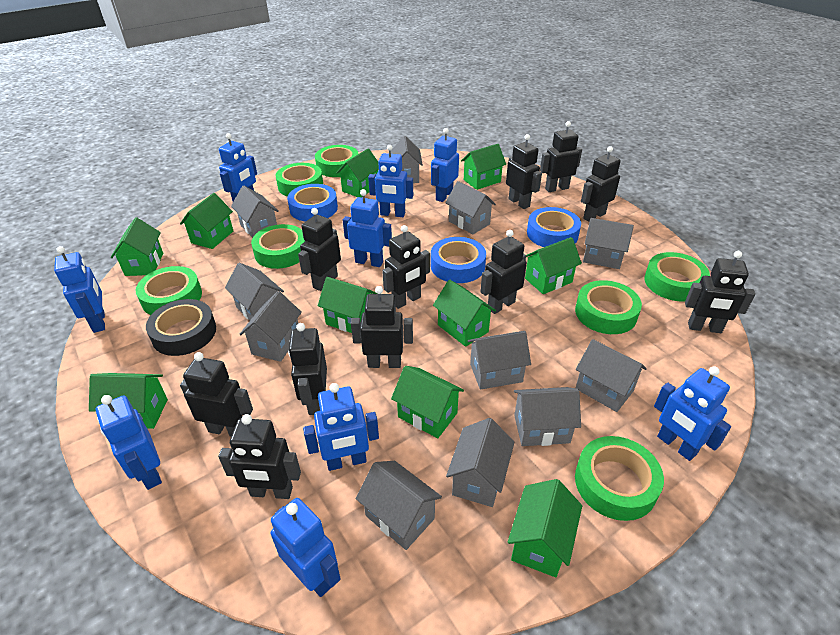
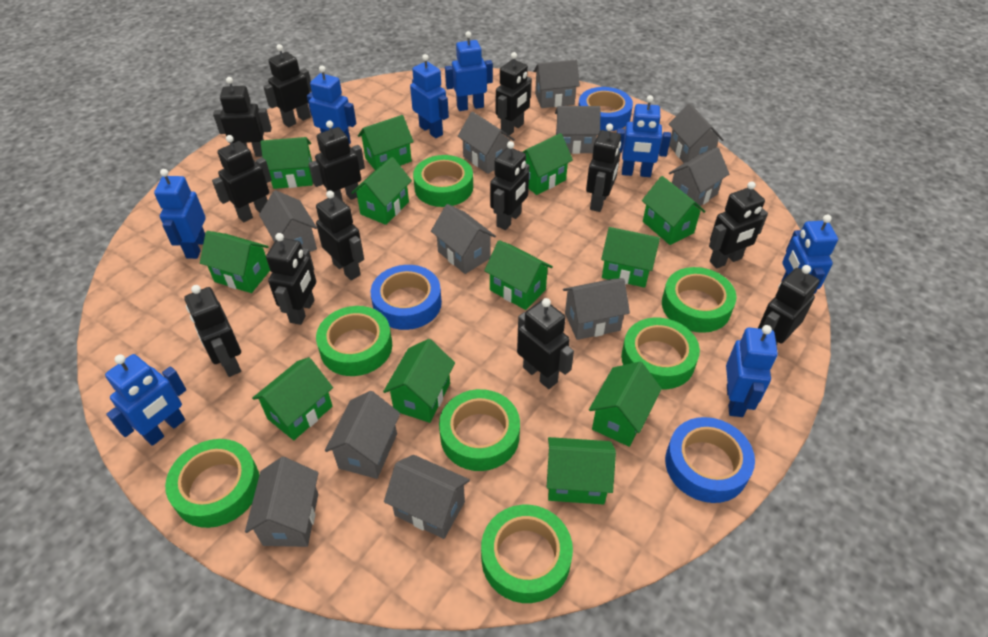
black robot: 11 -> 13
black tape: 1 -> 0
blue robot: 9 -> 8
green house: 10 -> 12

